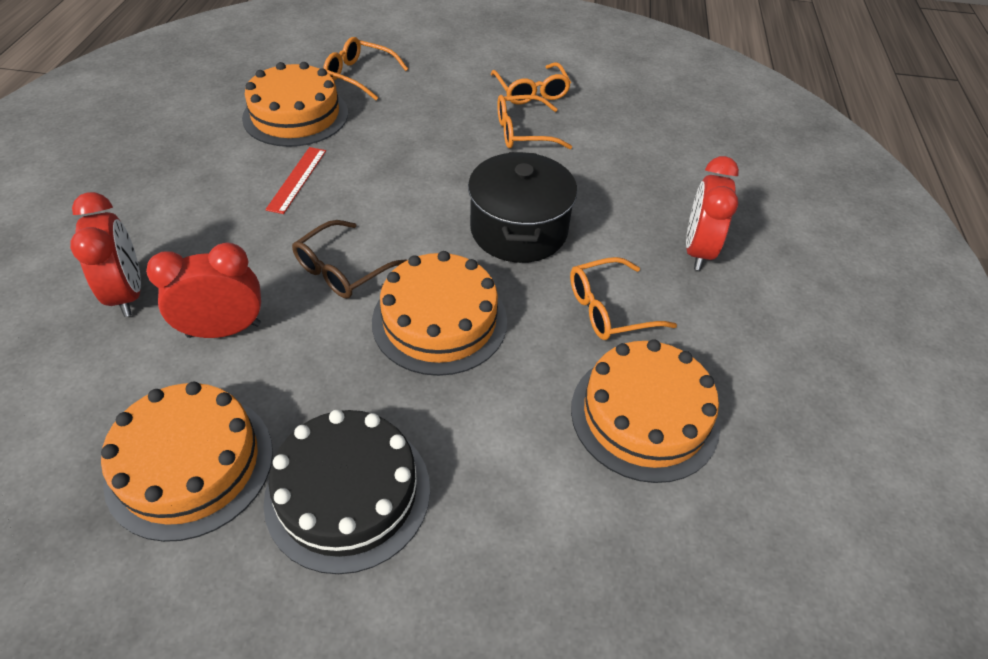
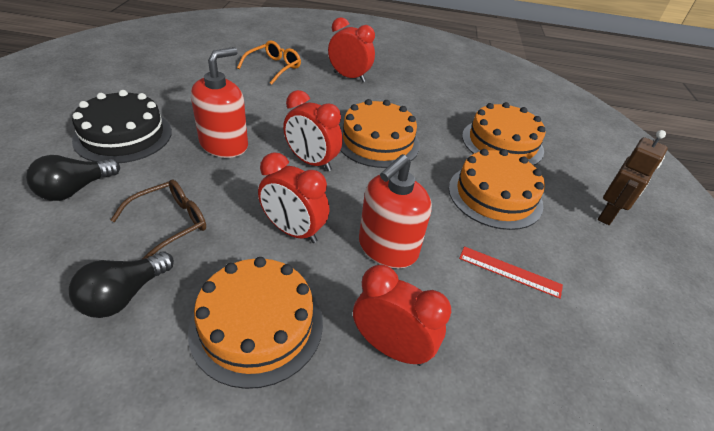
black light bulb: 0 -> 2
black pot: 1 -> 0
brown robot: 0 -> 1
orange glasses: 4 -> 1
red clock: 3 -> 4
red soap dispenser: 0 -> 2

